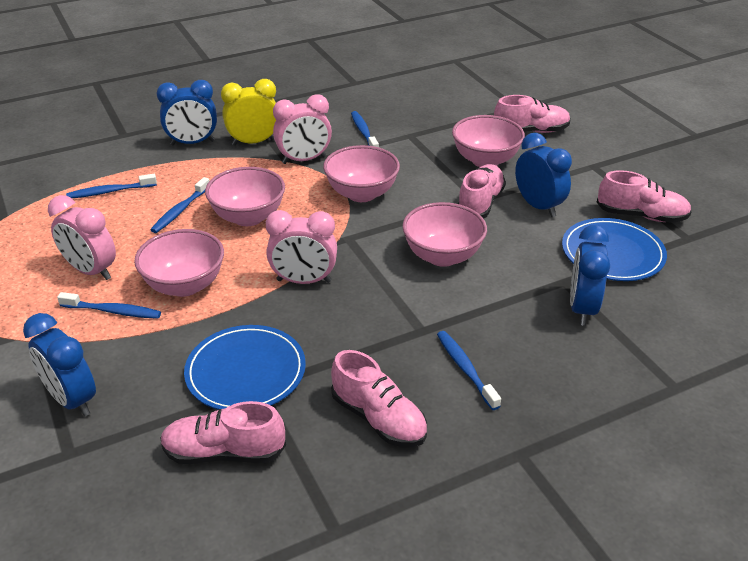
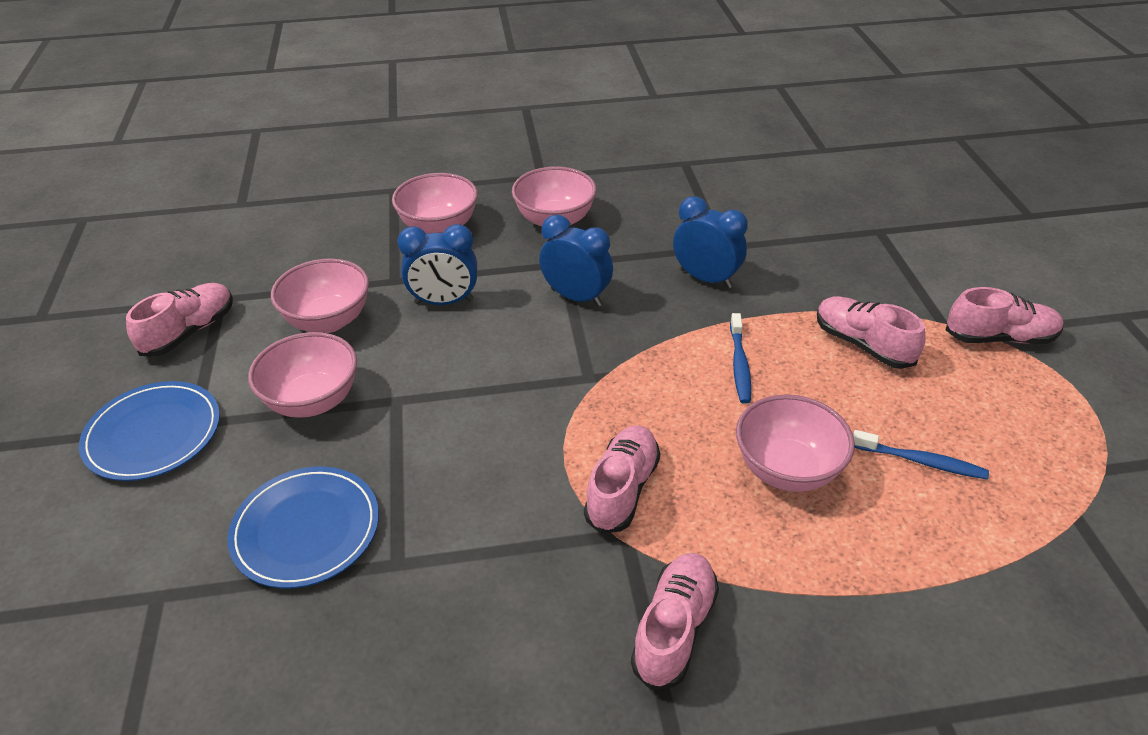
blue clock: 4 -> 3
blue toothbrush: 5 -> 2
pink clock: 3 -> 0
yellow clock: 1 -> 0

